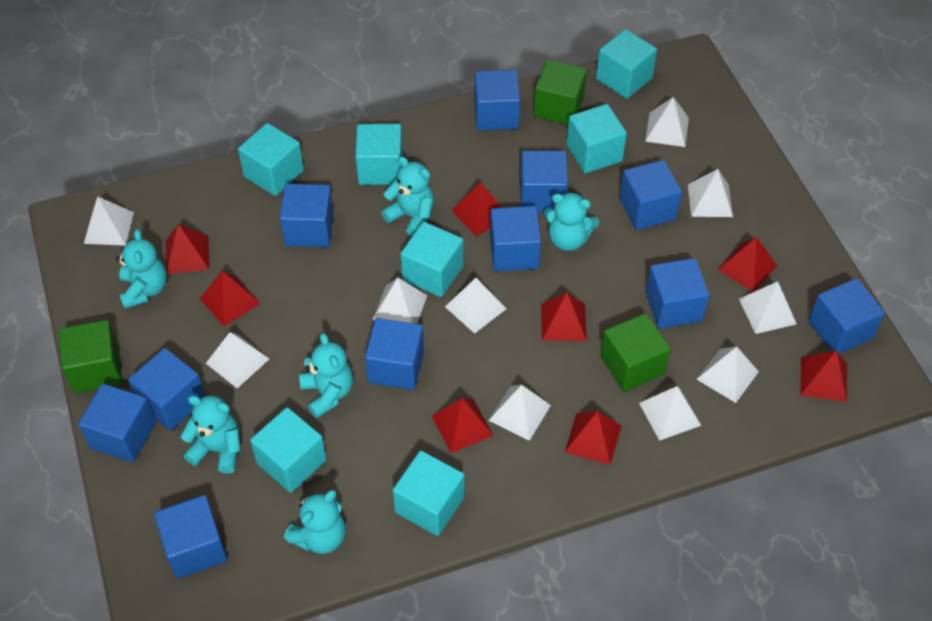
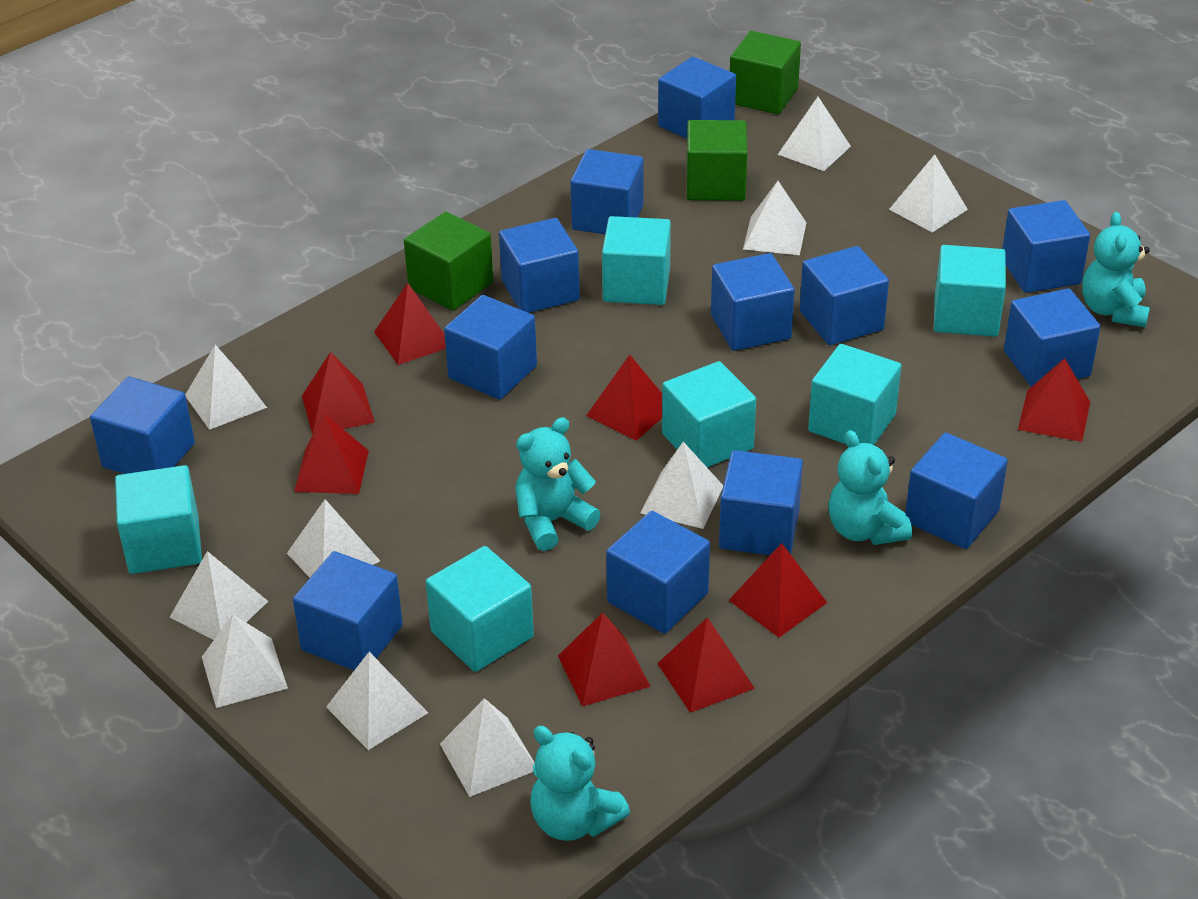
blue cube: 11 -> 13
turquoise cube: 7 -> 6
turquoise teddy bear: 6 -> 4

